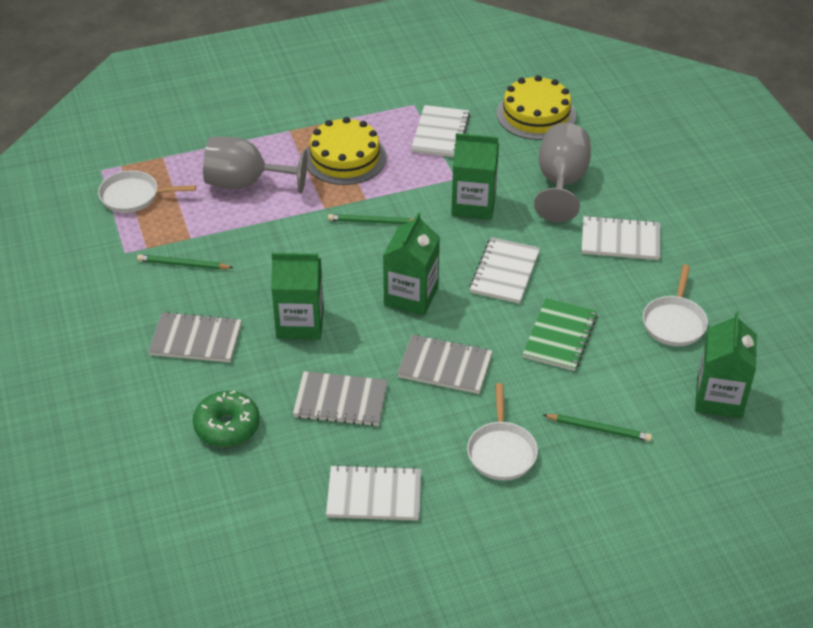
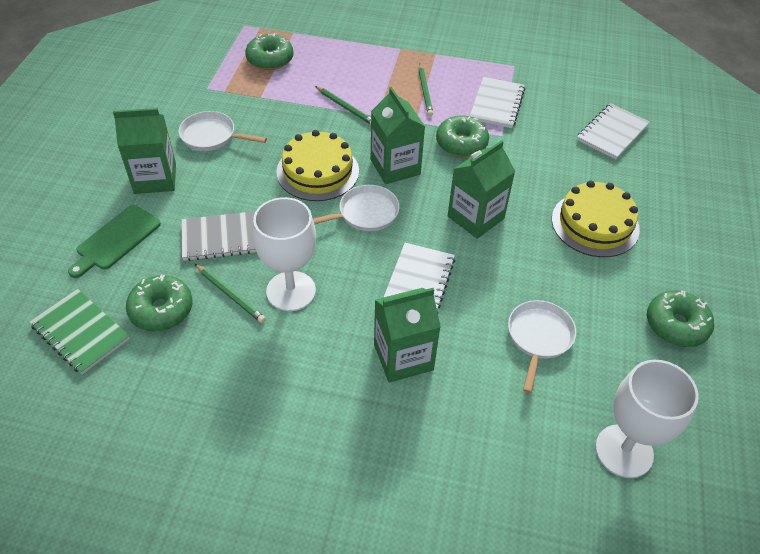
green cutting board: 0 -> 1
green donut: 1 -> 4
grey goblet: 2 -> 0
grey notebook: 3 -> 1
white goblet: 0 -> 2
white notebook: 4 -> 3

